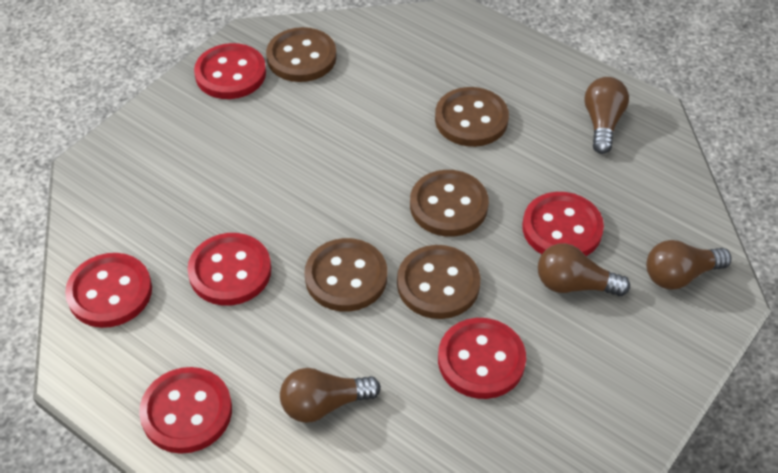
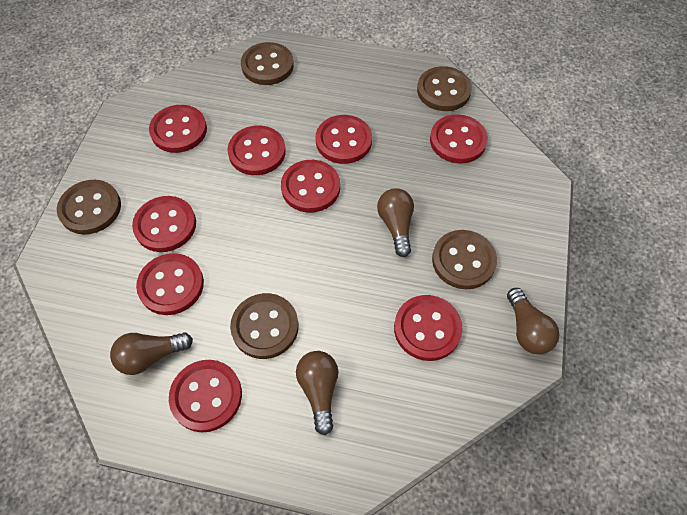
red button: 6 -> 9

